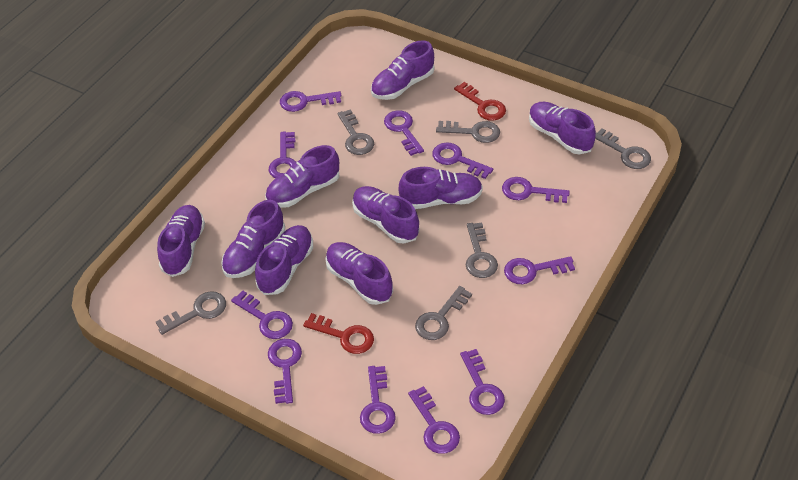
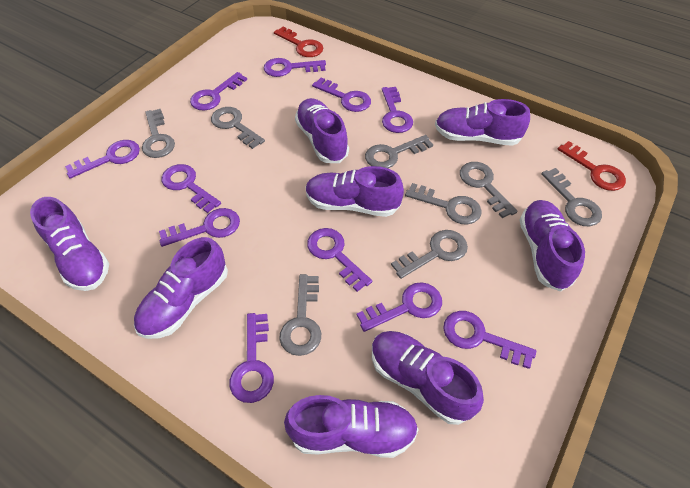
grey key: 6 -> 8
purple shoe: 9 -> 8

